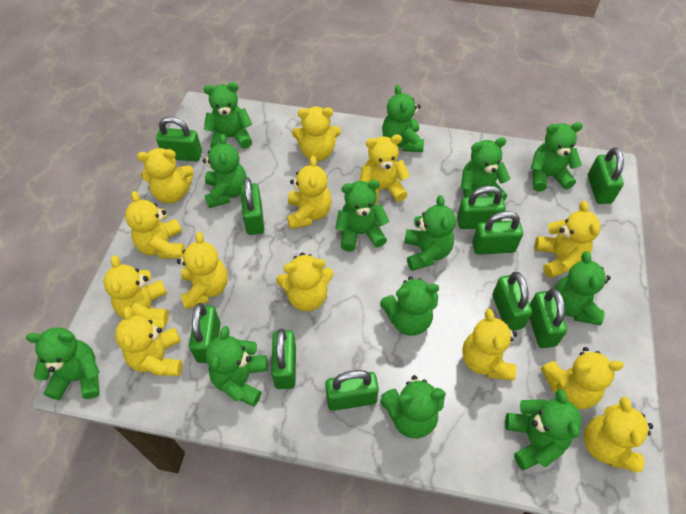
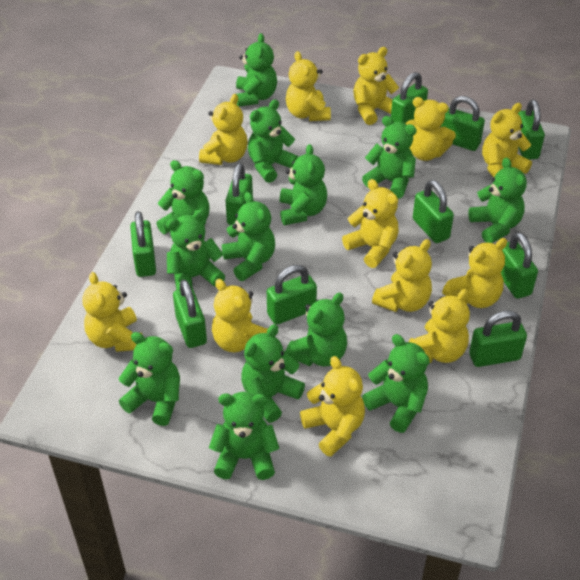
yellow teddy bear: 13 -> 12

